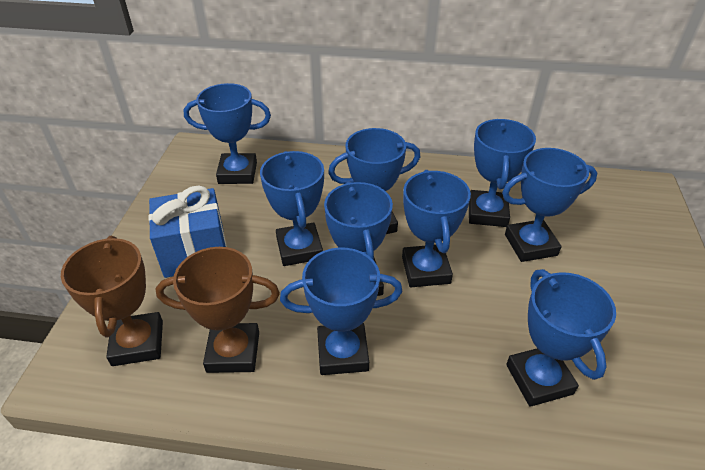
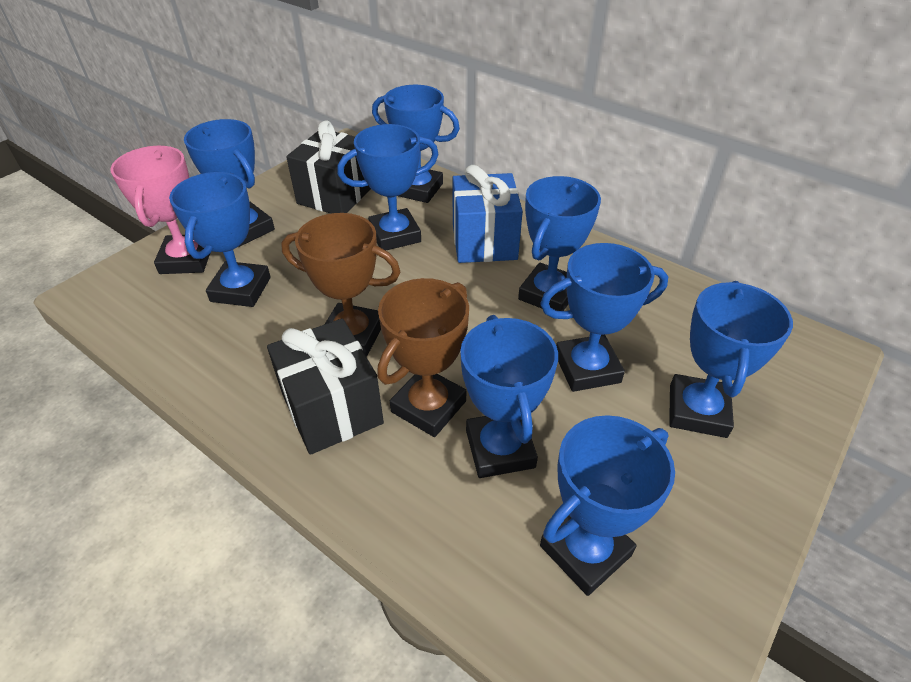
black gift: 0 -> 2
pink trophy: 0 -> 1

